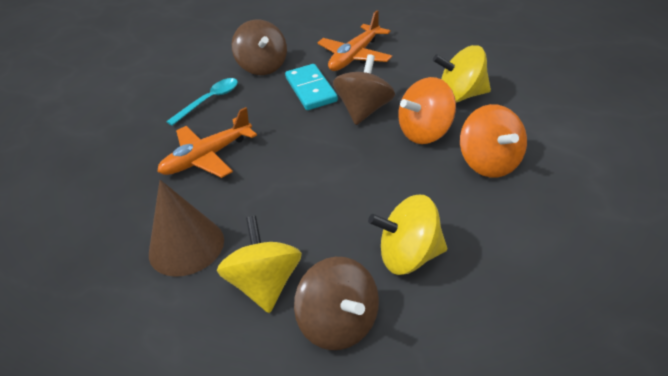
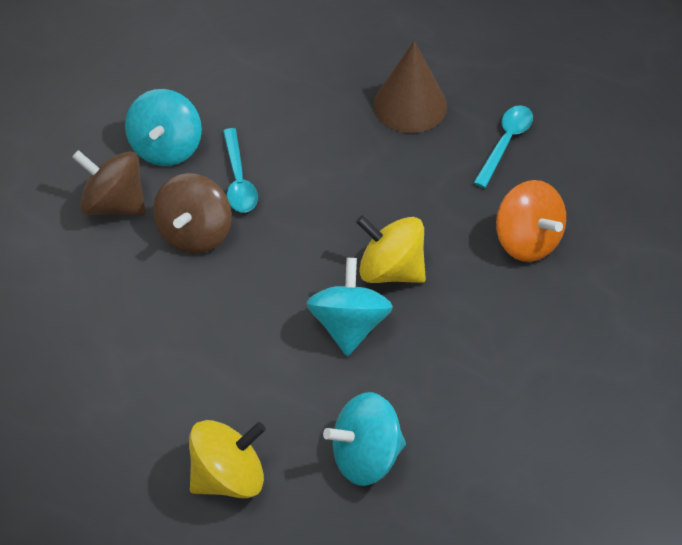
brown spinning top: 3 -> 2
orange plane: 2 -> 0
orange spinning top: 2 -> 1
turquoise domino: 1 -> 0
turquoise spinning top: 0 -> 3
turquoise spoon: 1 -> 2
yellow spinning top: 3 -> 2

